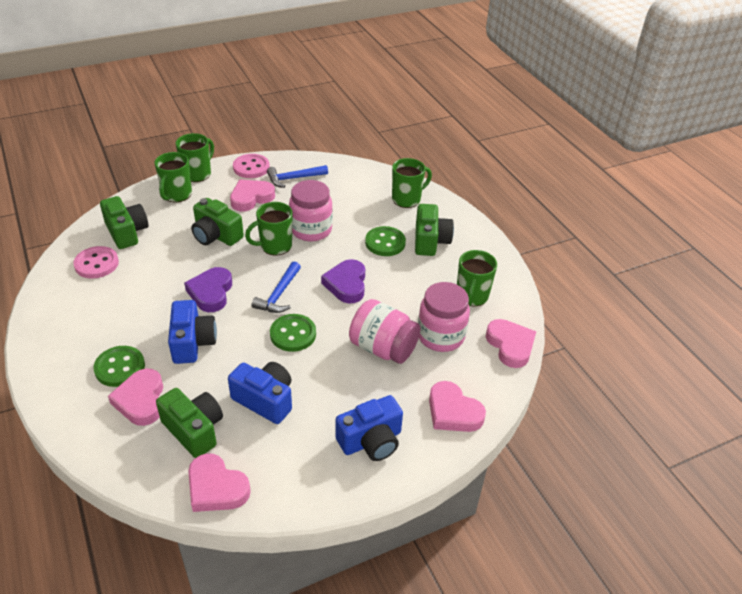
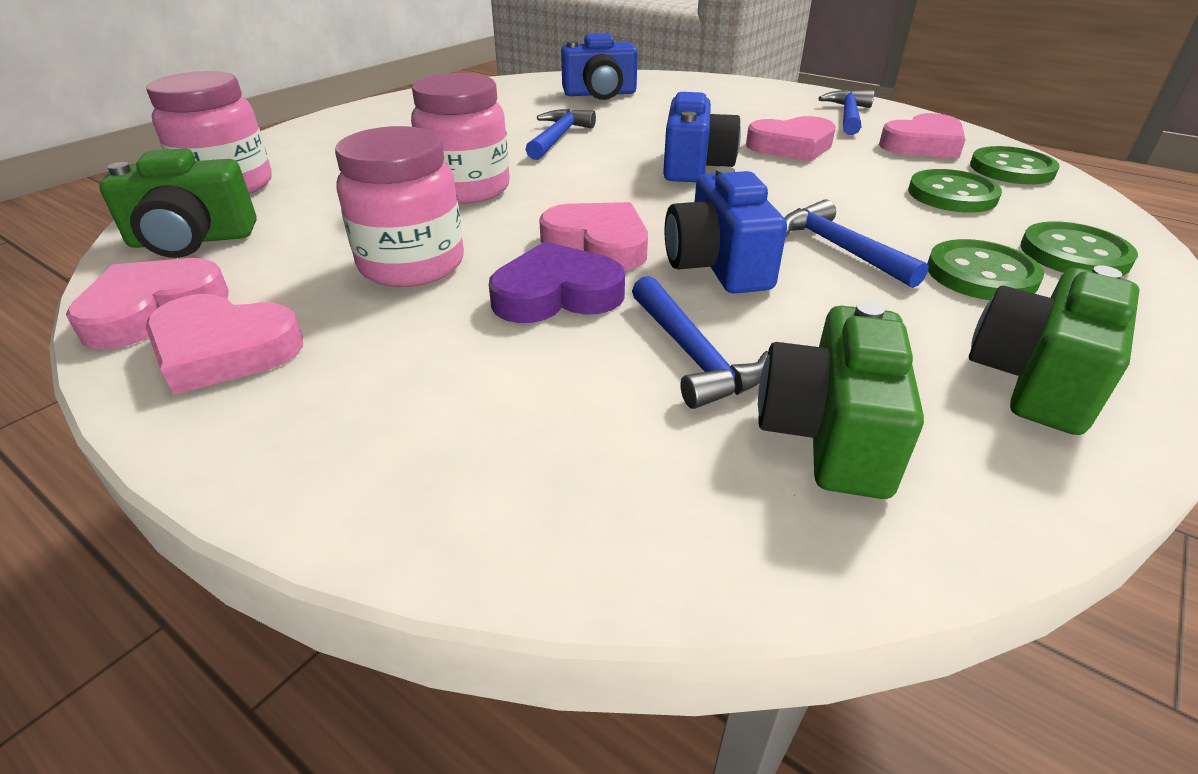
blue hammer: 2 -> 4
green button: 3 -> 4
green camera: 4 -> 3
green mug: 5 -> 0
pink button: 2 -> 0
purple heart: 2 -> 1

